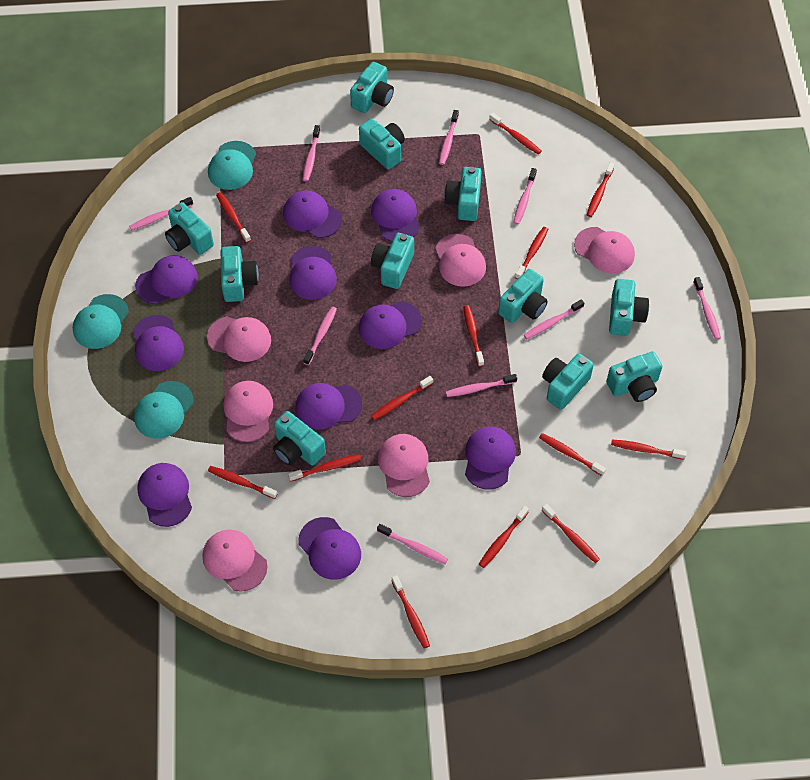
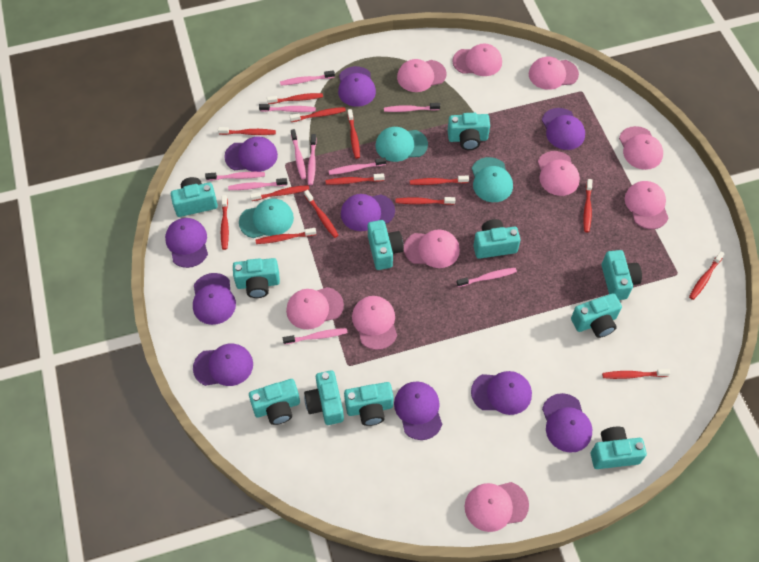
pink cap: 6 -> 10
pink toothbrush: 9 -> 10
red toothbrush: 13 -> 14

